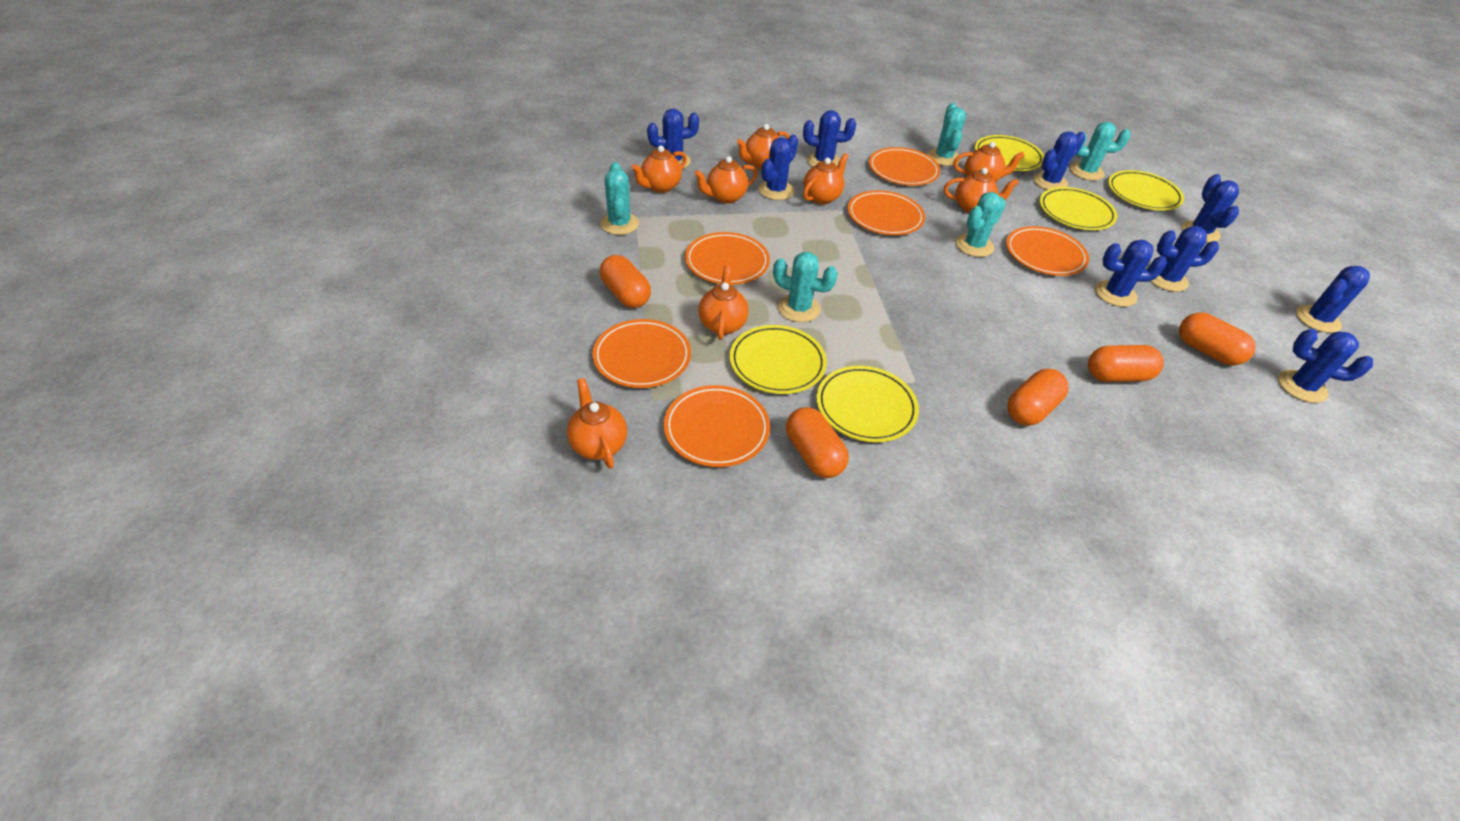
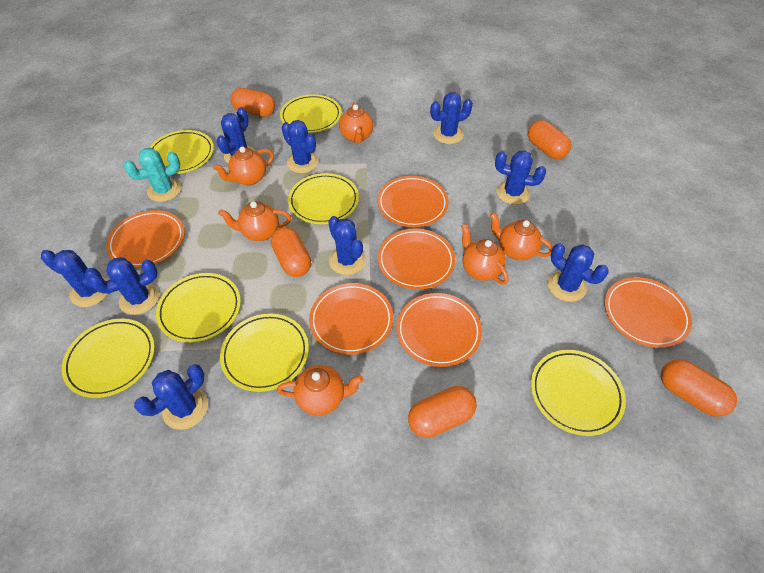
orange teapot: 8 -> 6
turquoise cactus: 5 -> 1
yellow plate: 5 -> 7

